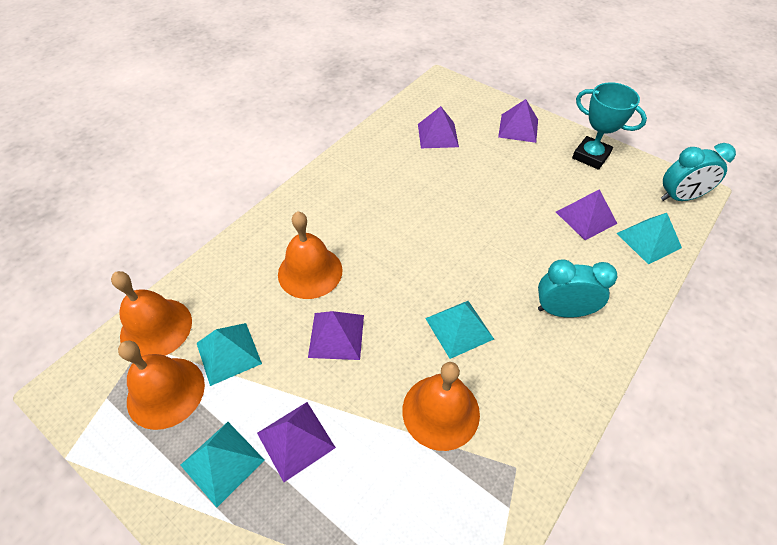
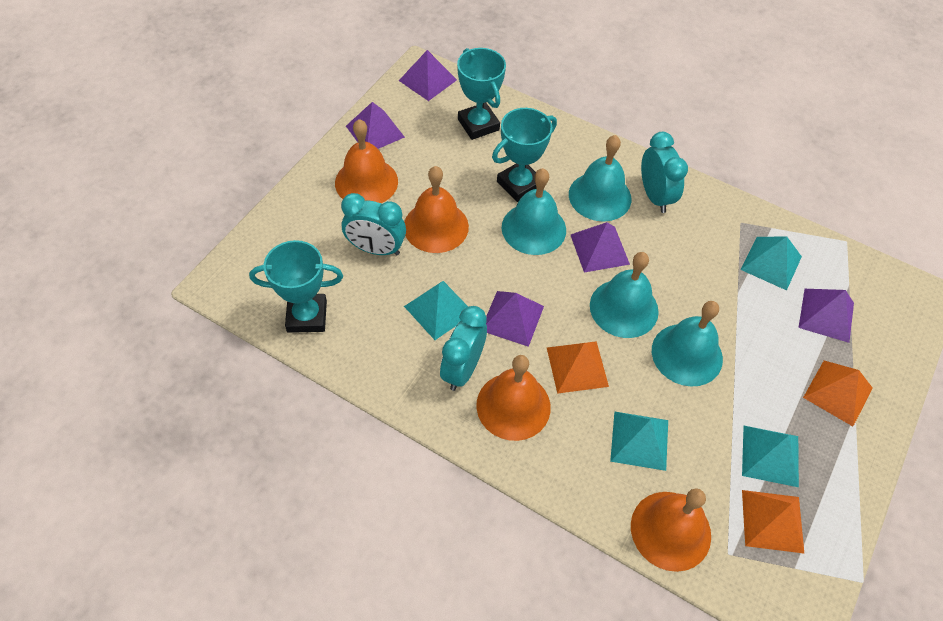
orange pyramid: 0 -> 3
turquoise bell: 0 -> 4
turquoise clock: 2 -> 3
turquoise trophy: 1 -> 3

